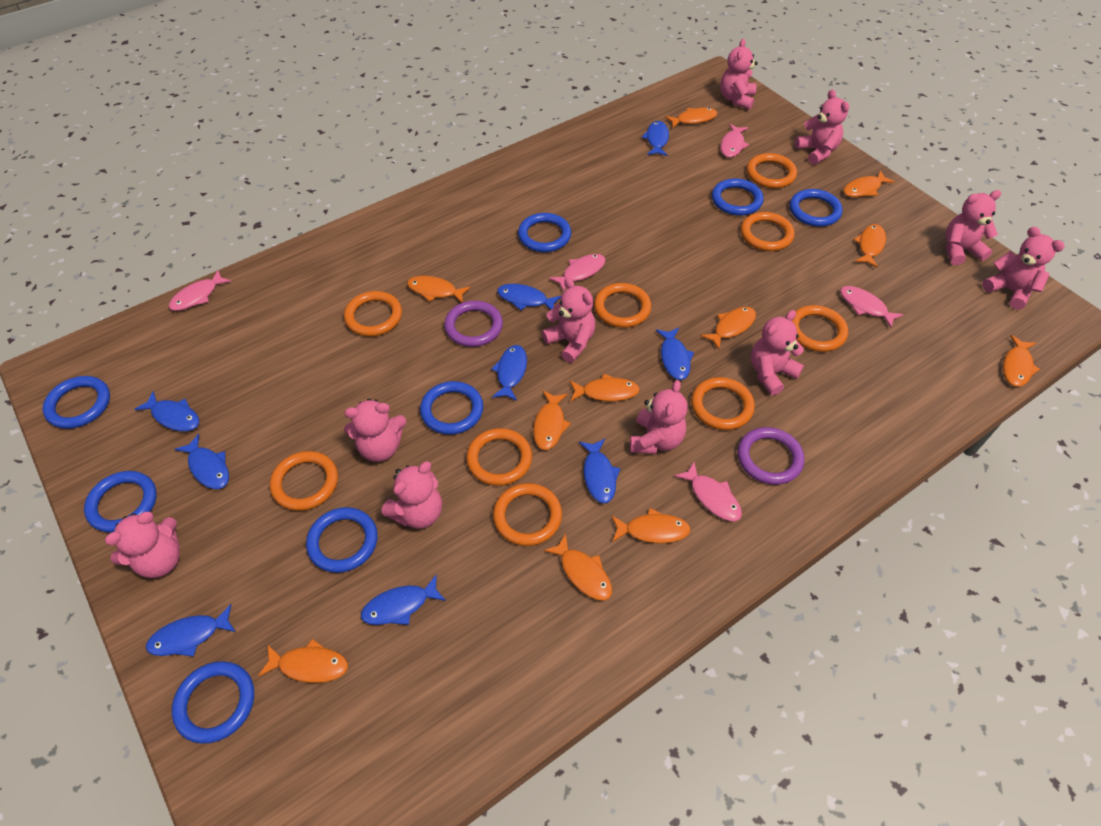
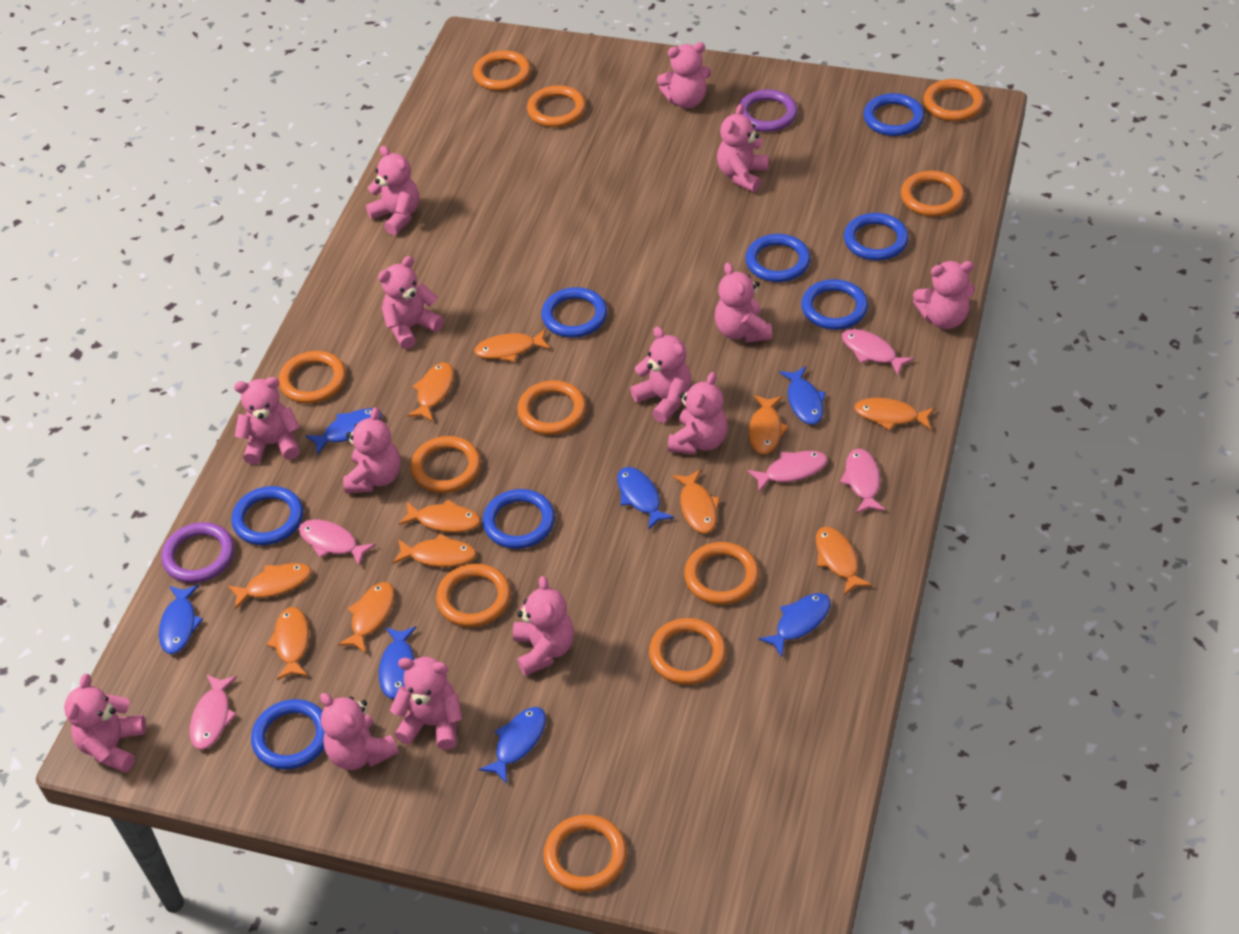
blue fish: 9 -> 7
orange ring: 9 -> 11
pink teddy bear: 10 -> 14

